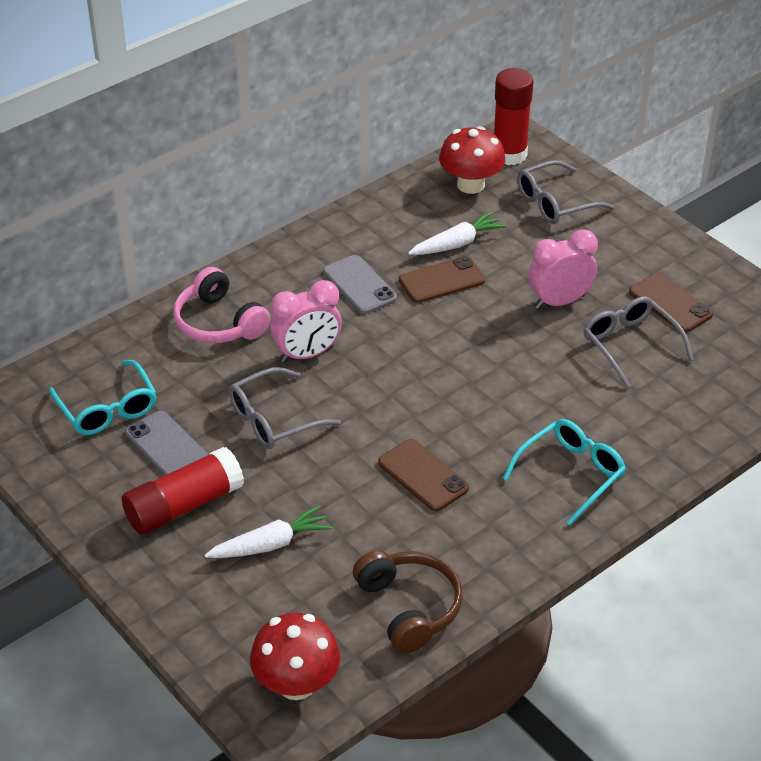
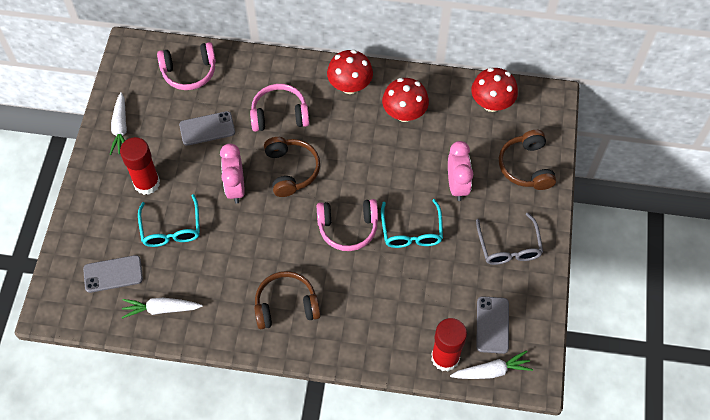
brown headphones: 1 -> 3
brown phone: 3 -> 0
grey glasses: 3 -> 1
grey phone: 2 -> 3
pink headphones: 1 -> 3
red mushroom: 2 -> 3
white carrot: 2 -> 3

